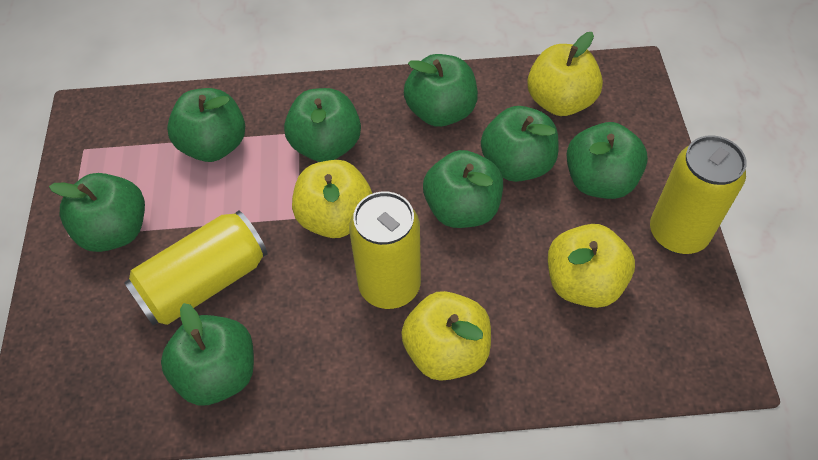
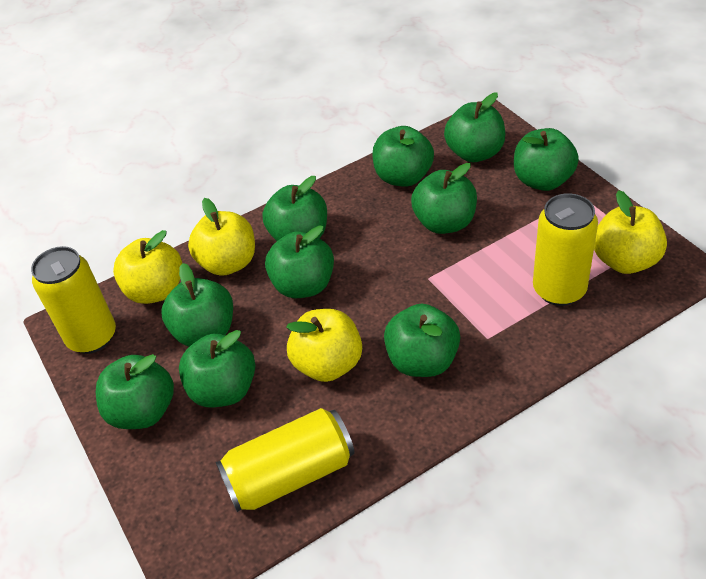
green apple: 8 -> 10

